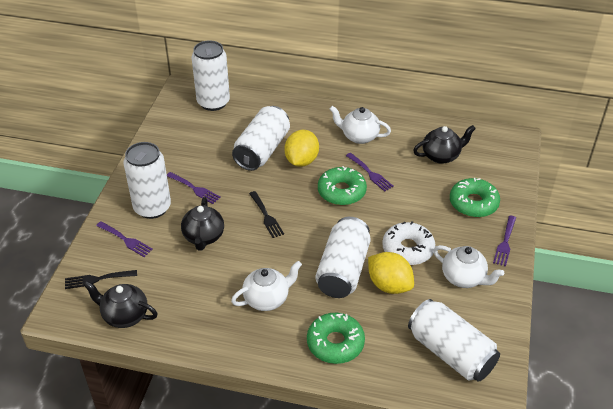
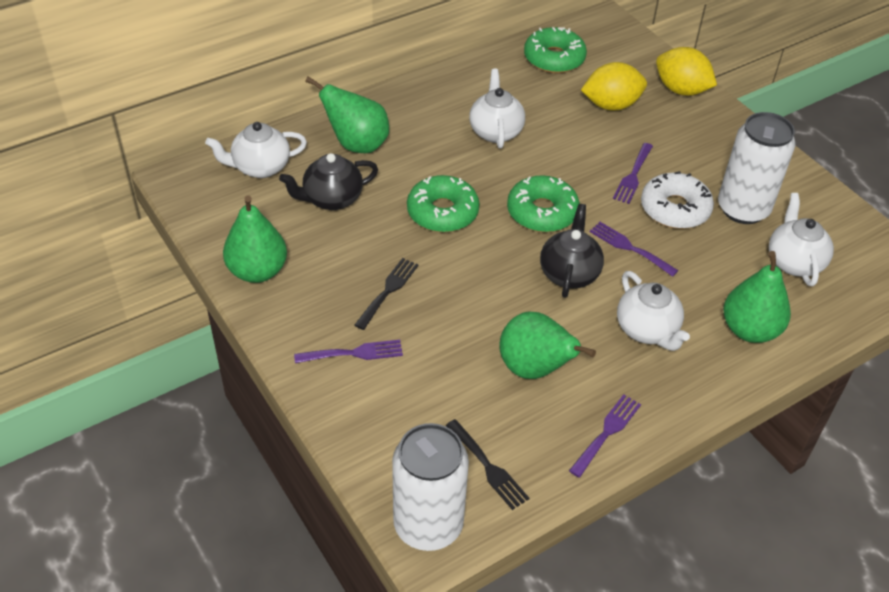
black teapot: 3 -> 2
green pear: 0 -> 4
white can: 5 -> 2
white teapot: 3 -> 4

